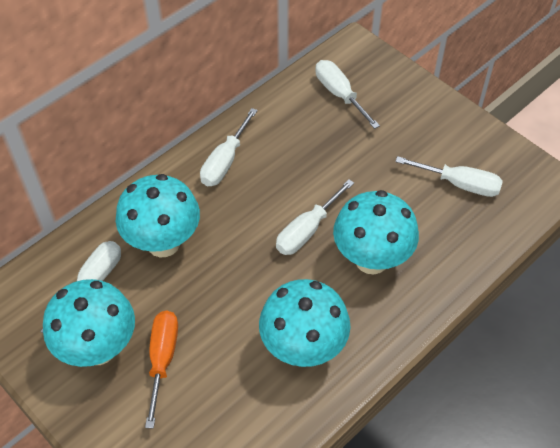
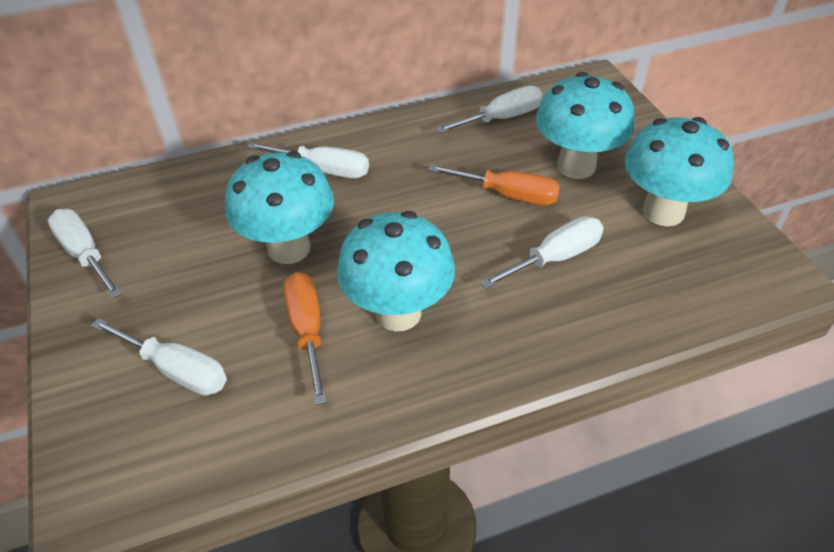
orange screwdriver: 1 -> 2

